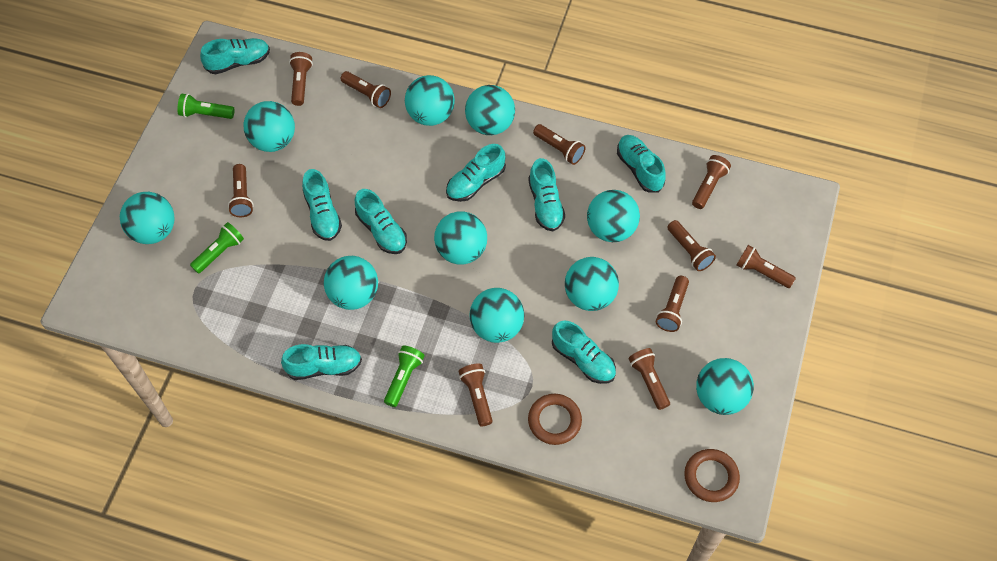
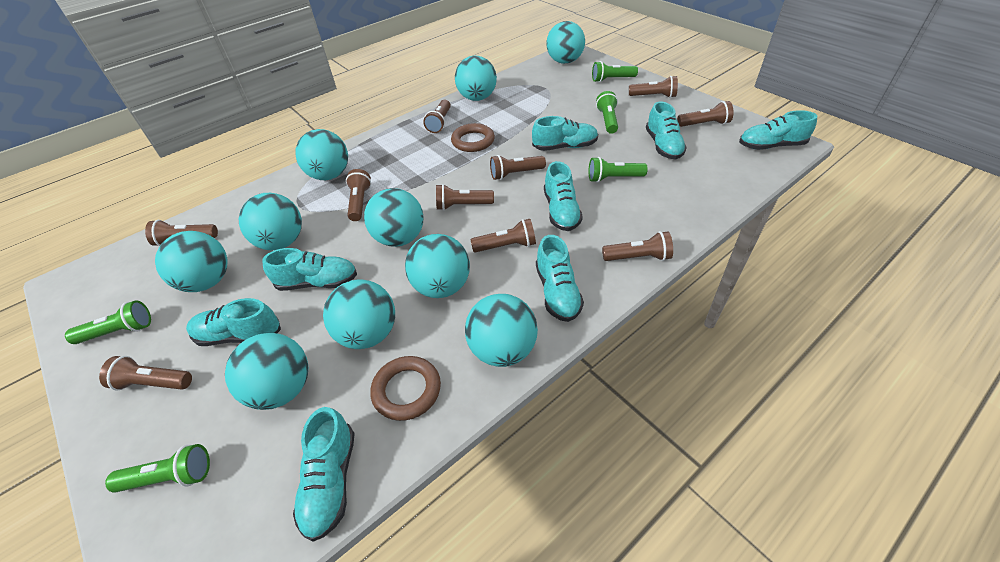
green flashlight: 3 -> 5

